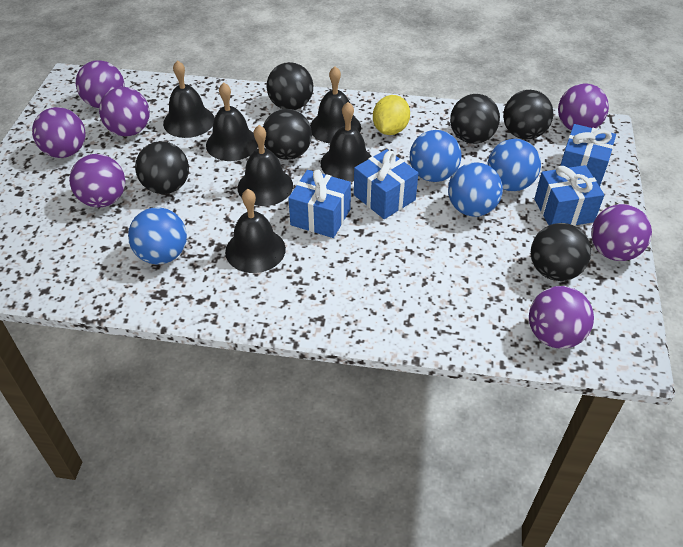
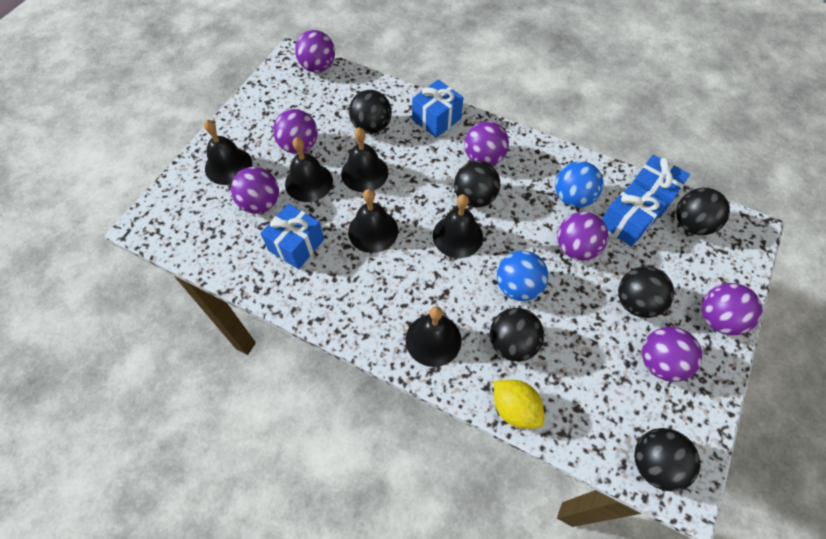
blue ball: 4 -> 2

